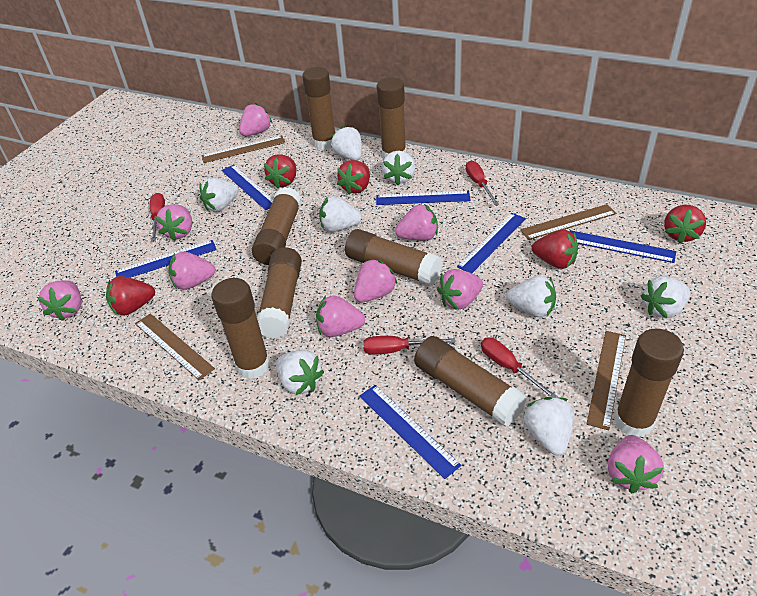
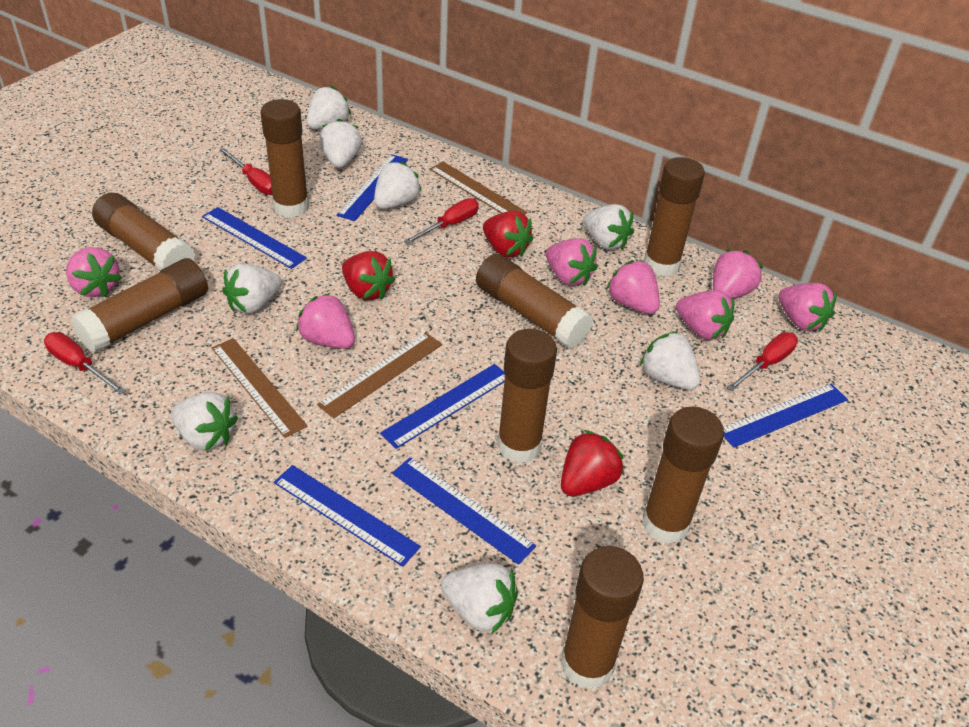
brown ruler: 4 -> 3
pink strawberry: 9 -> 7
red strawberry: 5 -> 3

